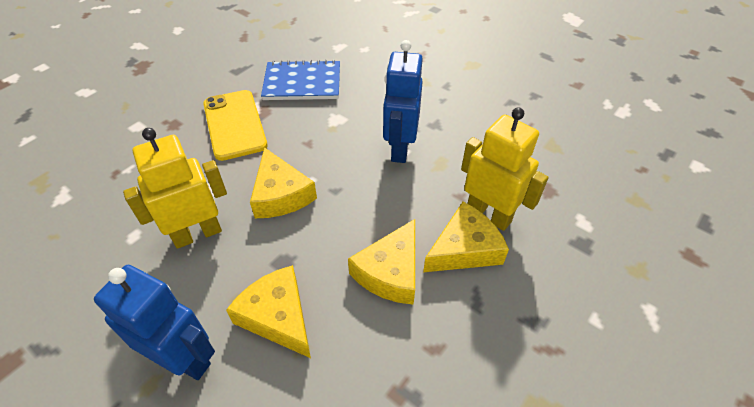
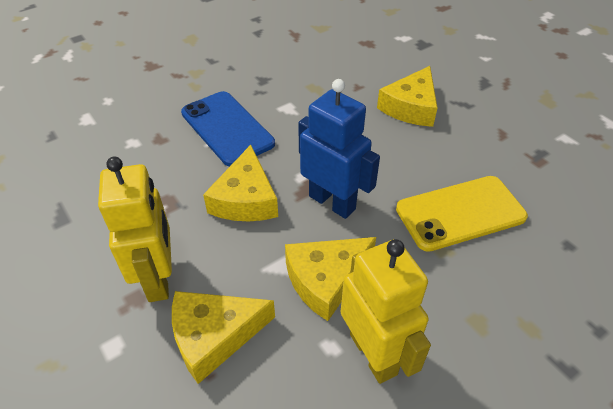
blue notebook: 1 -> 0
blue phone: 0 -> 1
blue robot: 2 -> 1

